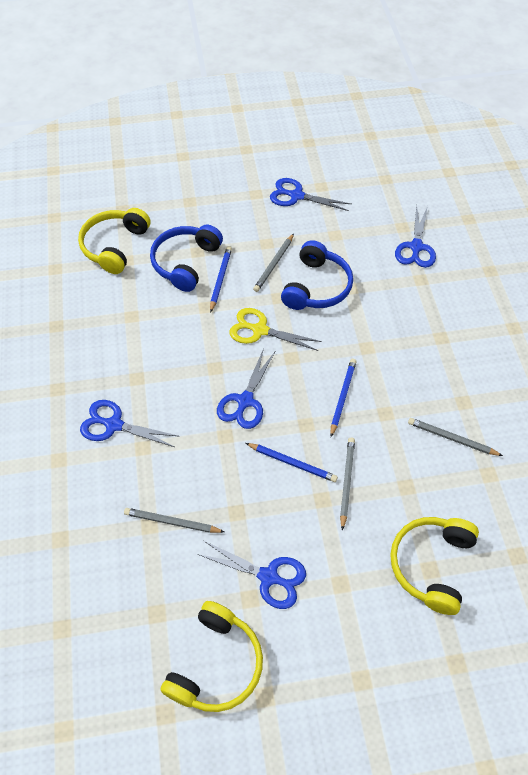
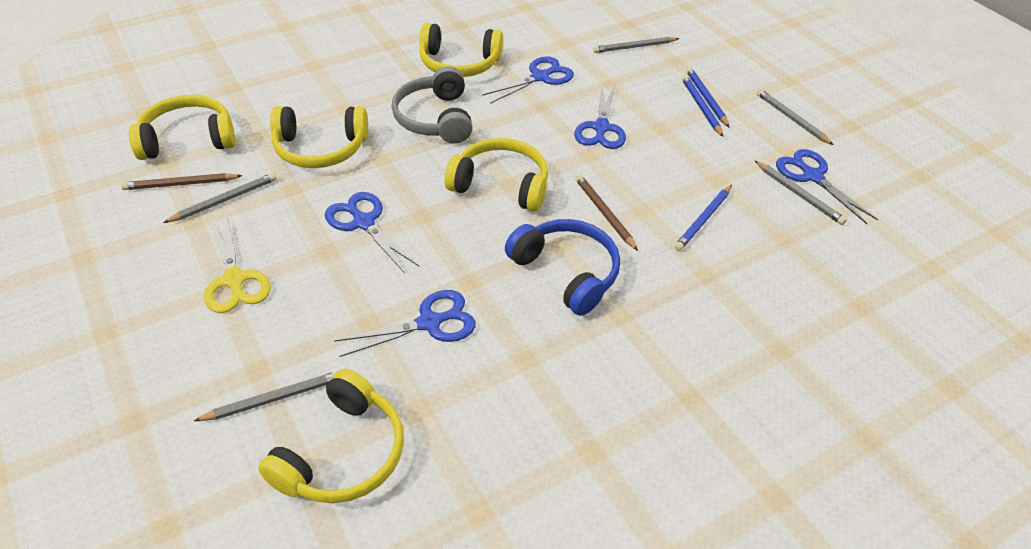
blue headphones: 2 -> 1
brown pencil: 0 -> 2
grey headphones: 0 -> 1
grey pencil: 4 -> 5
yellow headphones: 3 -> 5

